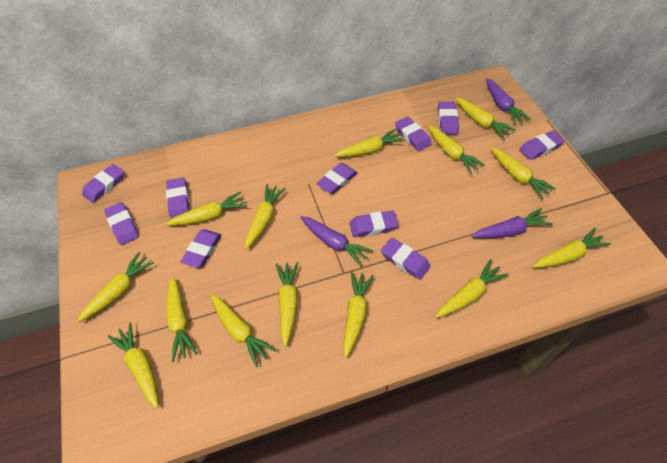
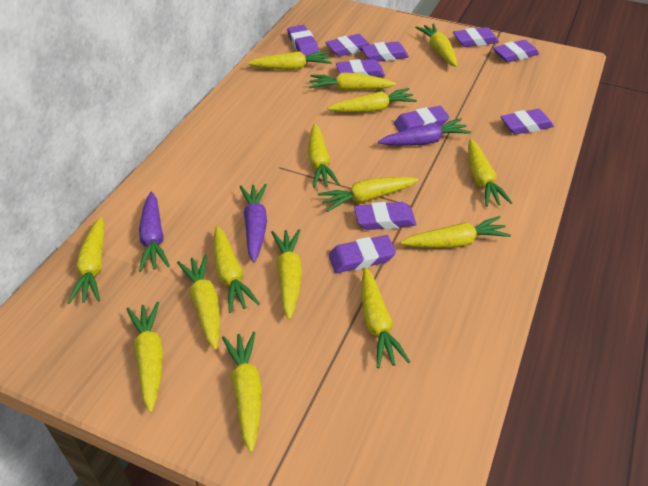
yellow carrot: 14 -> 15

